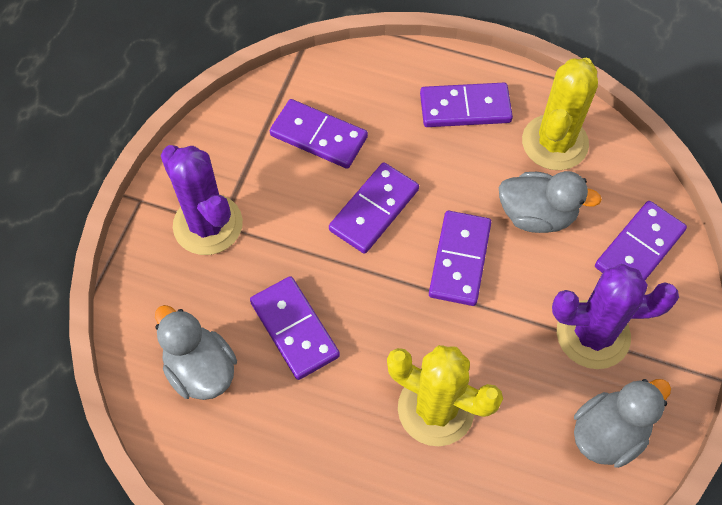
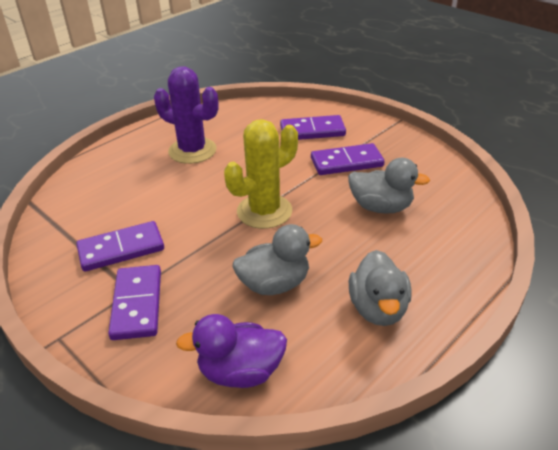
purple cactus: 2 -> 1
purple domino: 6 -> 4
purple duck: 0 -> 1
yellow cactus: 2 -> 1

